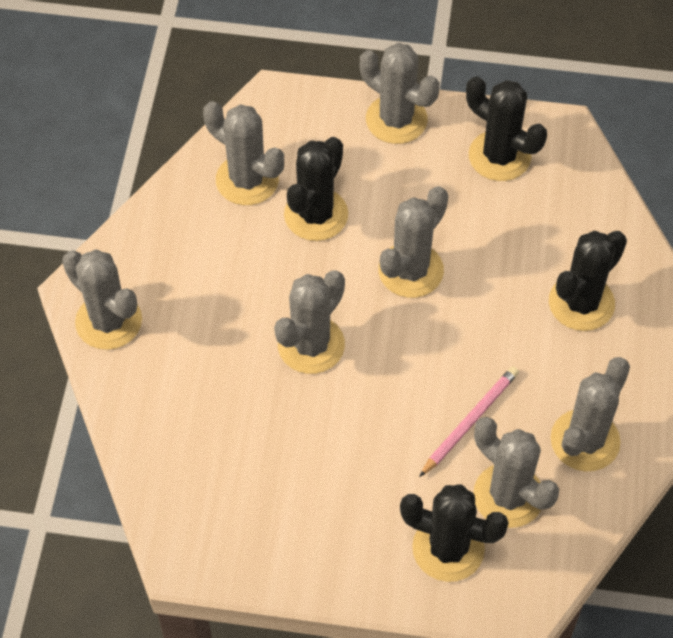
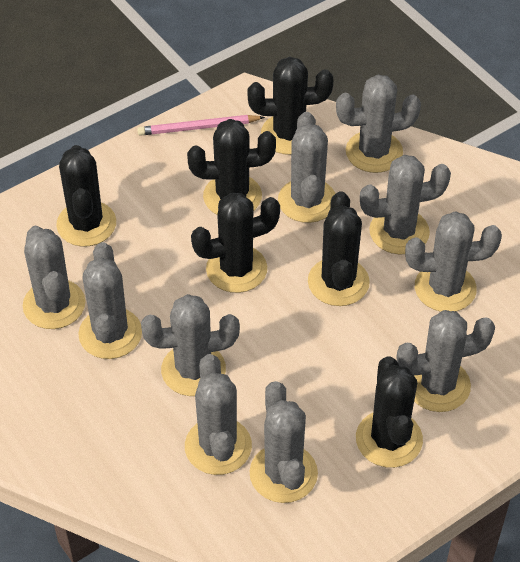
black cactus: 4 -> 6
grey cactus: 7 -> 10

